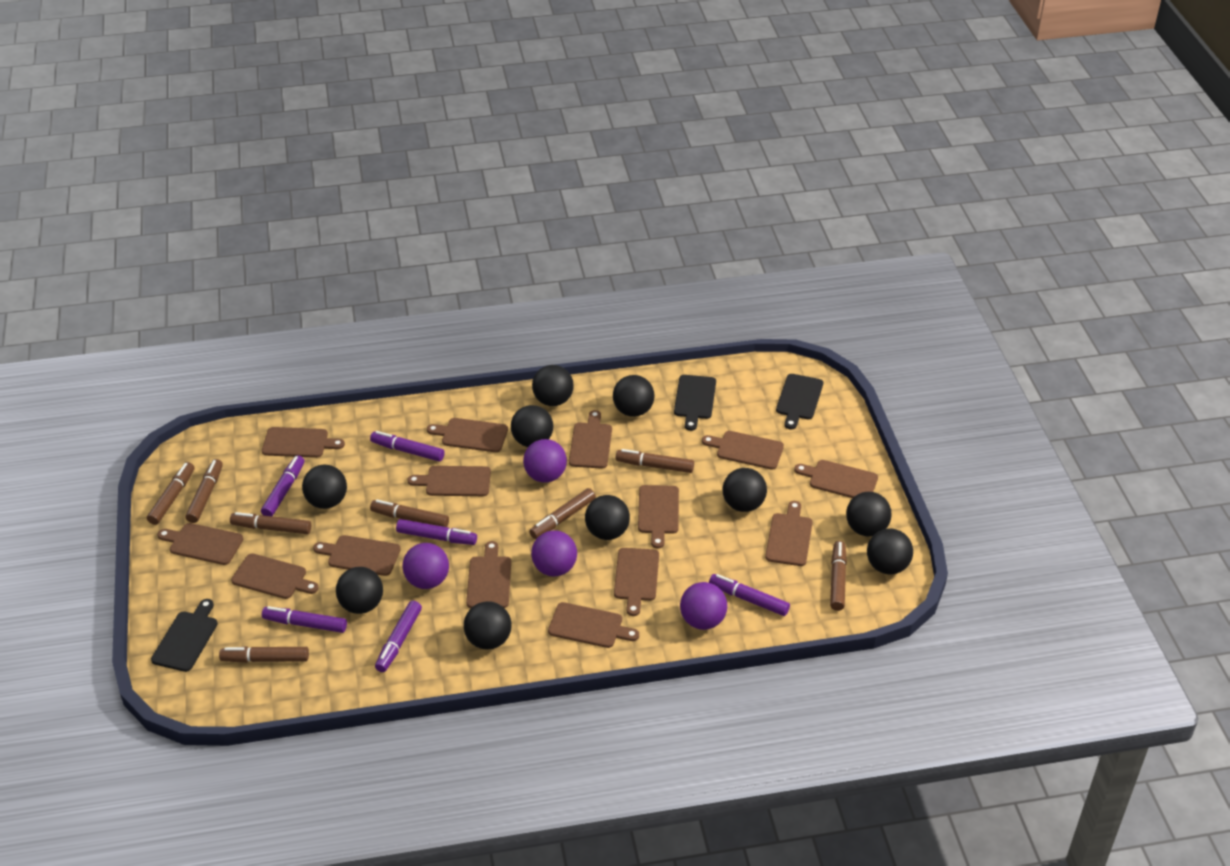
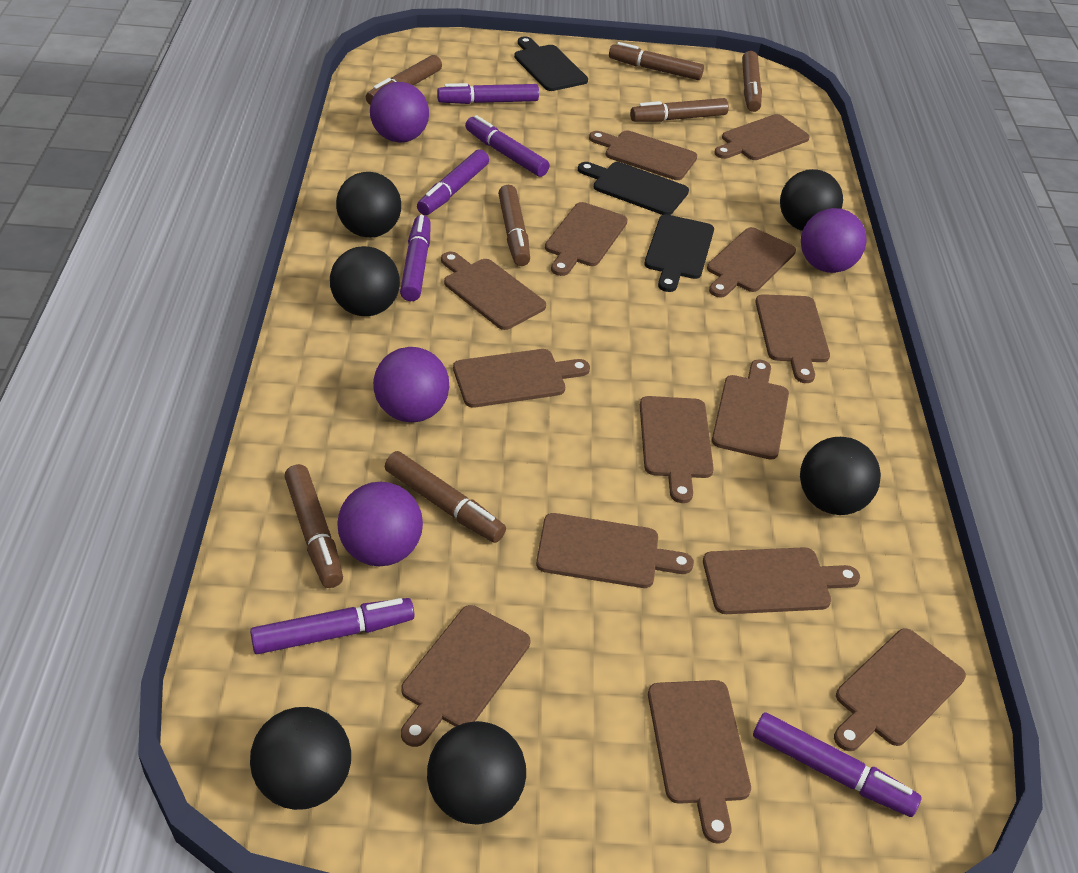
black ball: 10 -> 6
brown marker: 8 -> 7

